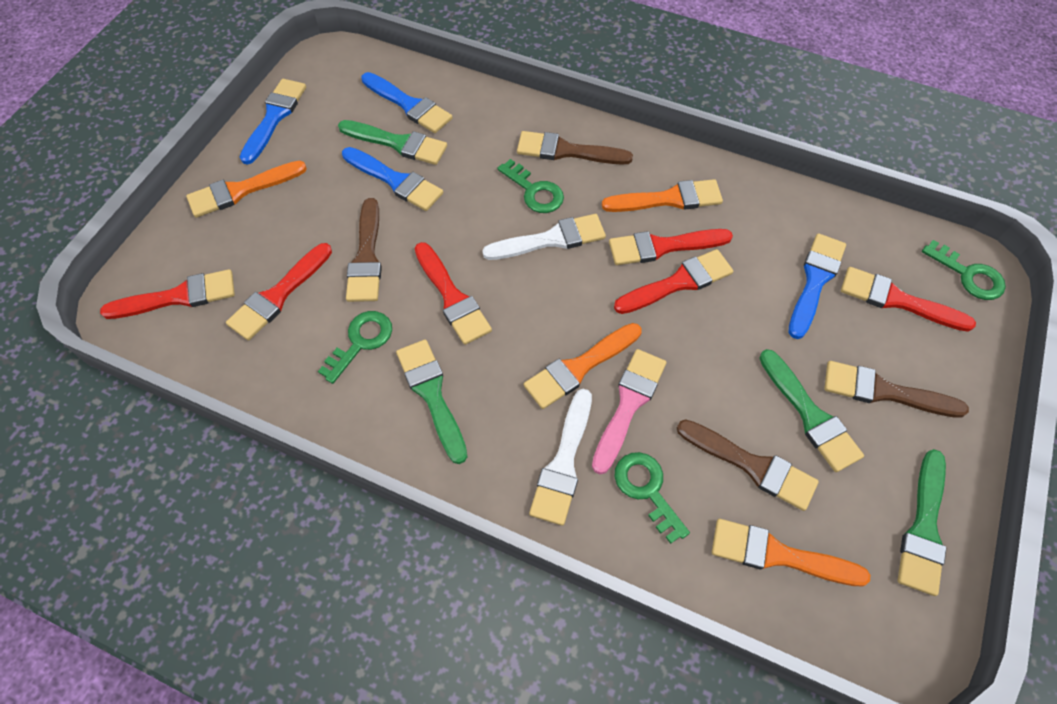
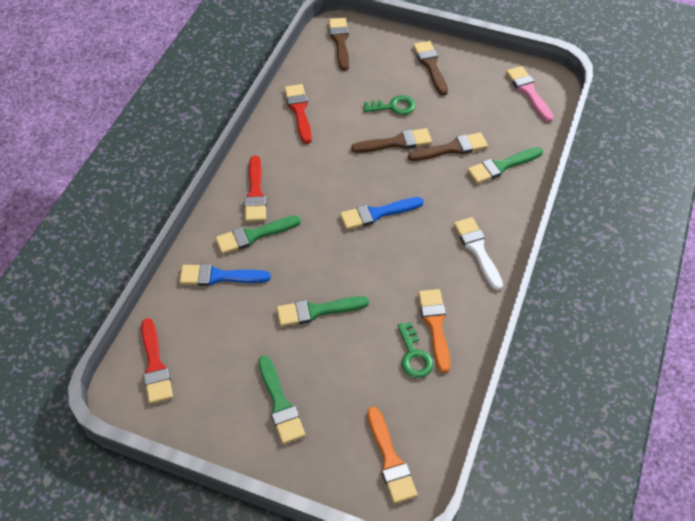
blue brush: 4 -> 2
green key: 4 -> 2
orange brush: 4 -> 2
red brush: 6 -> 3
white brush: 2 -> 1

